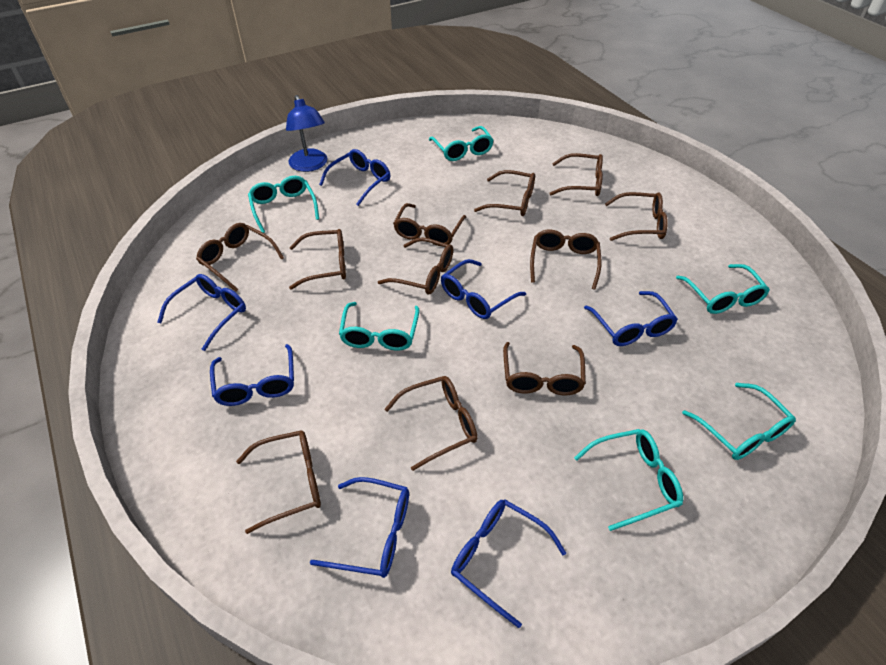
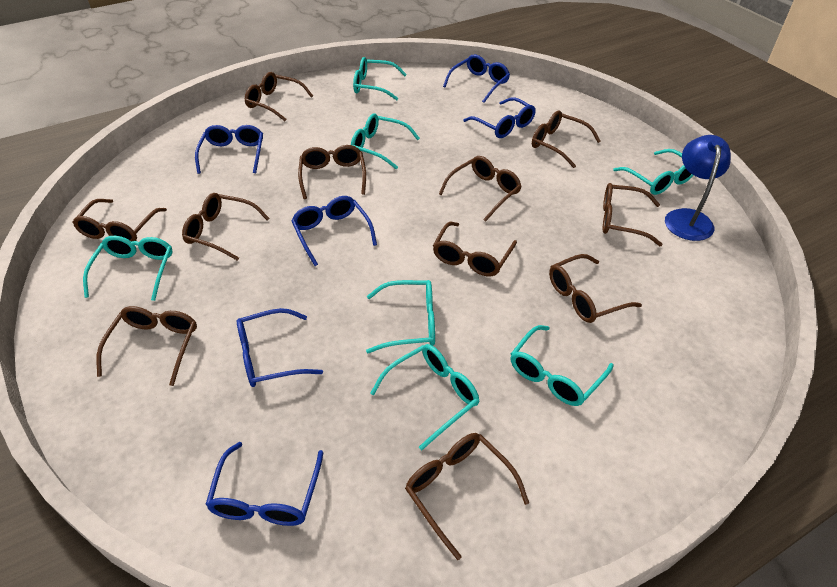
blue glasses: 7 -> 6
turquoise glasses: 6 -> 7

